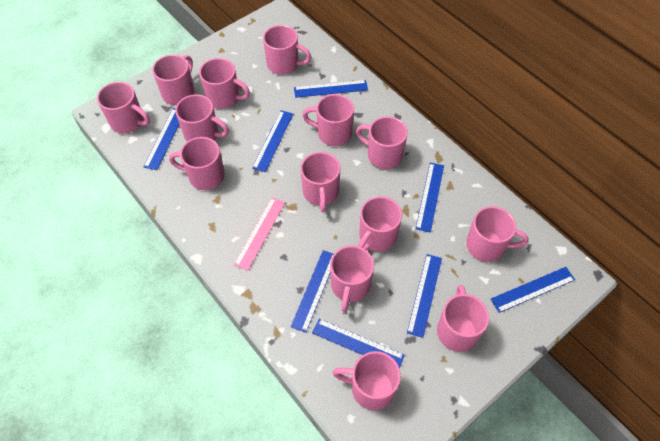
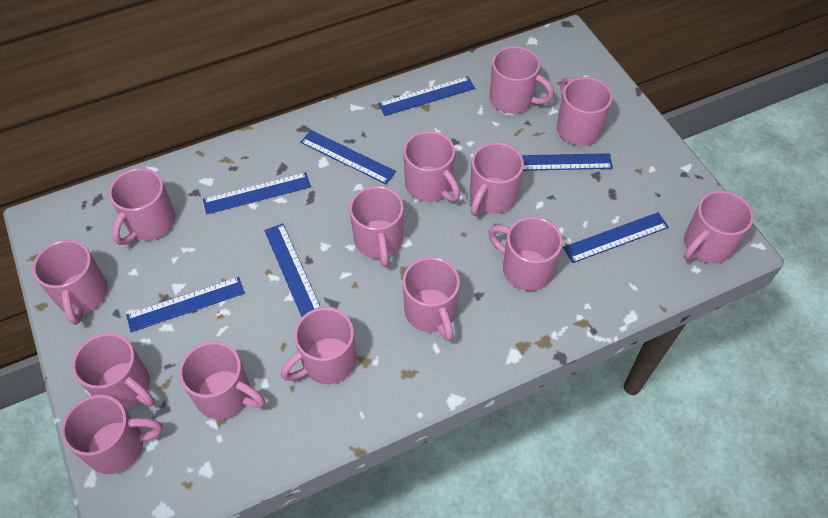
blue ruler: 8 -> 7
pink ruler: 1 -> 0

